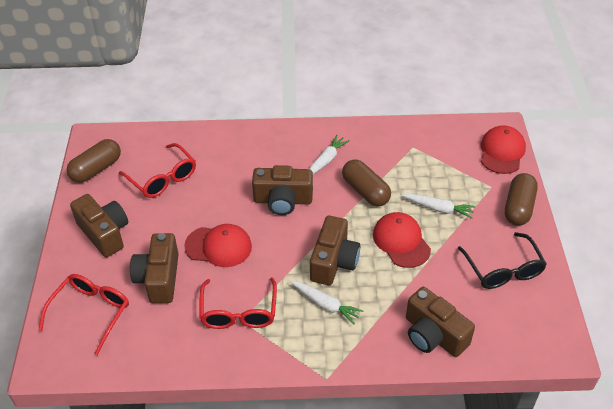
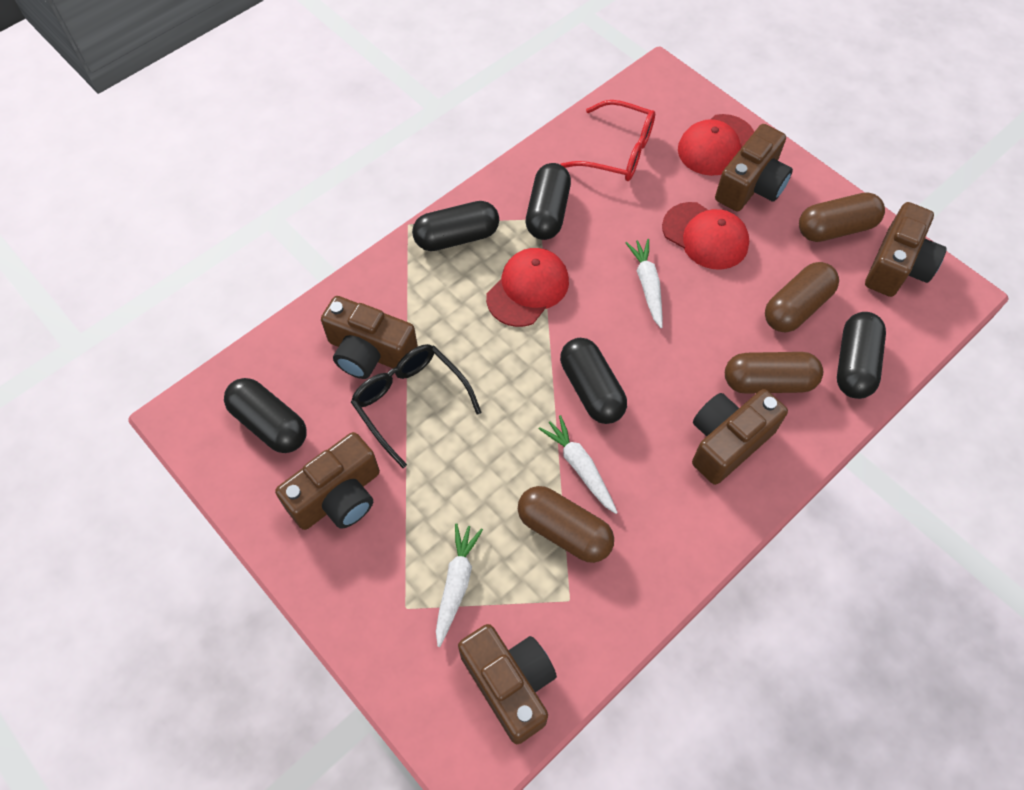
black capsule: 0 -> 5
brown camera: 5 -> 6
brown capsule: 3 -> 4
red glasses: 3 -> 1

